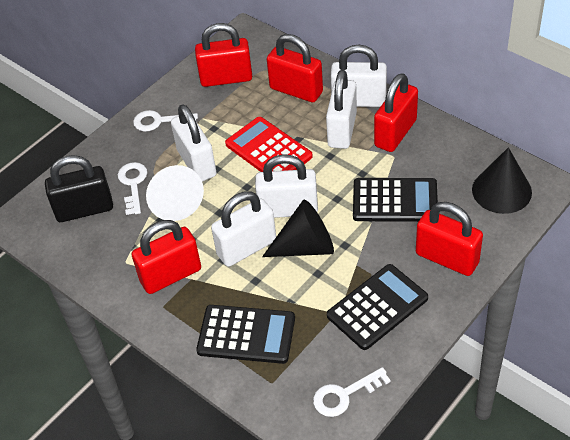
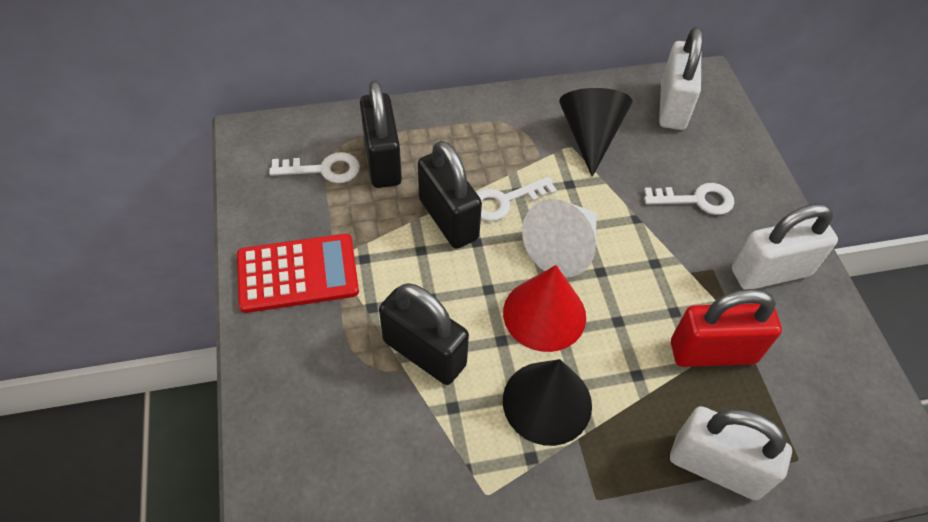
black calculator: 3 -> 0
black padlock: 1 -> 3
red cone: 0 -> 1
red padlock: 5 -> 1
white padlock: 5 -> 3

